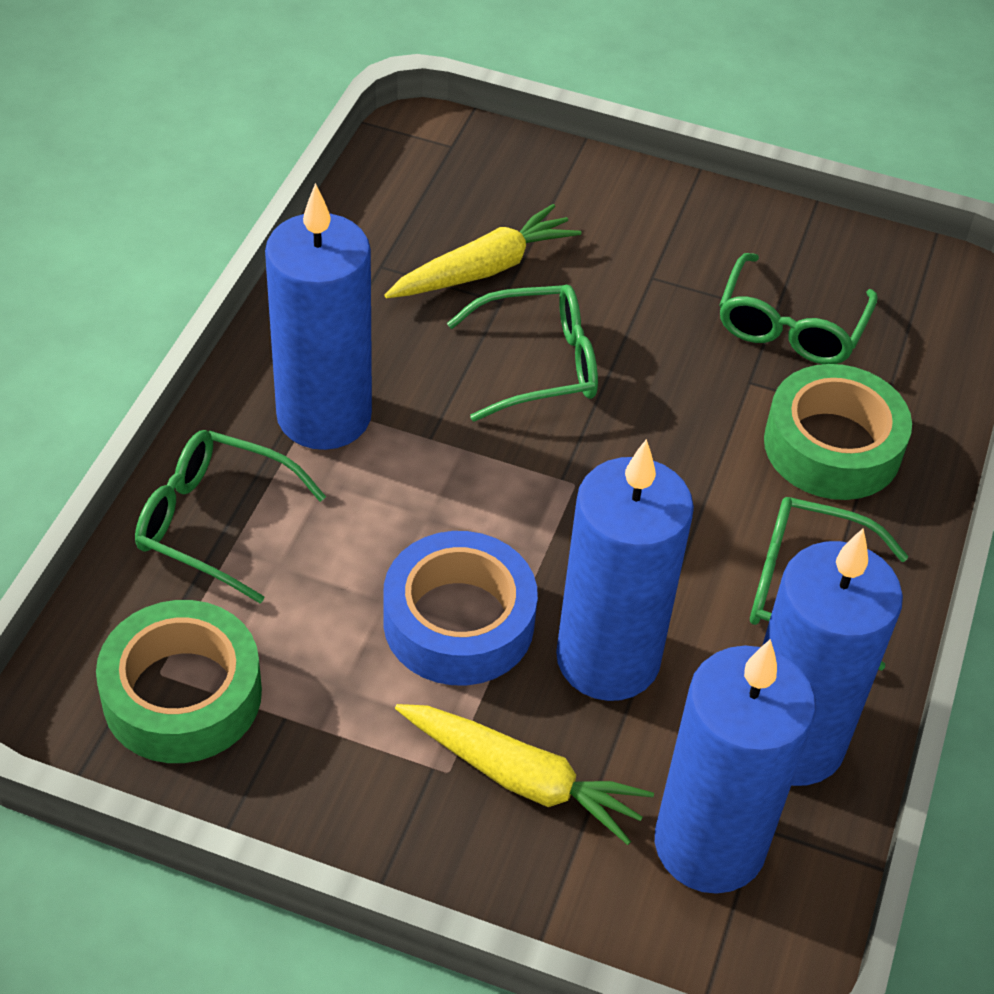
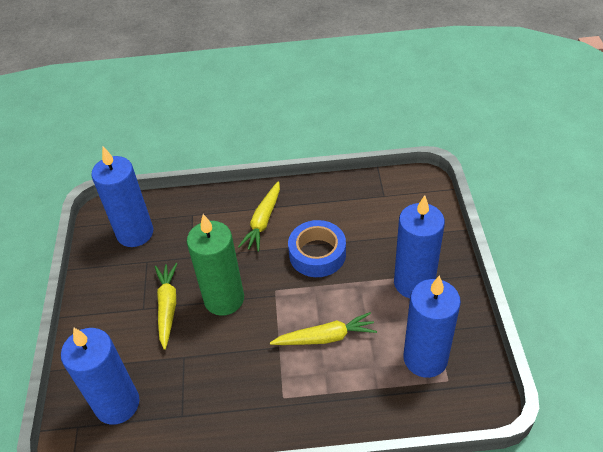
green candle: 0 -> 1
green glasses: 4 -> 0
green tape: 2 -> 0
yellow carrot: 2 -> 3

